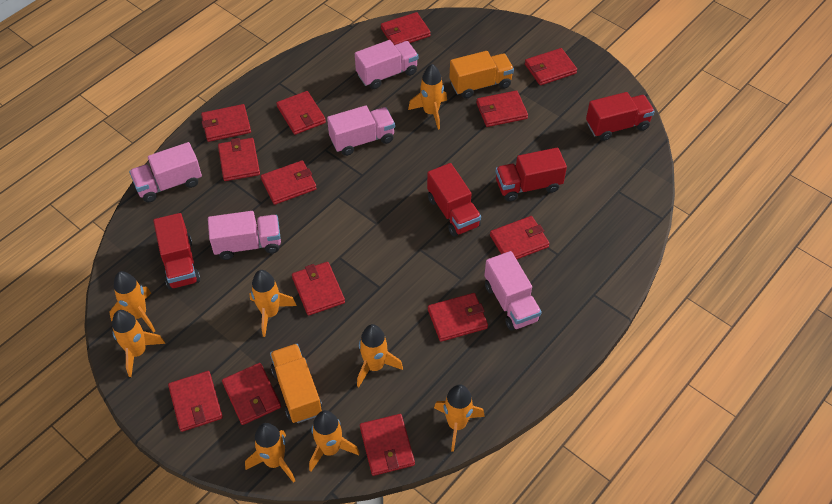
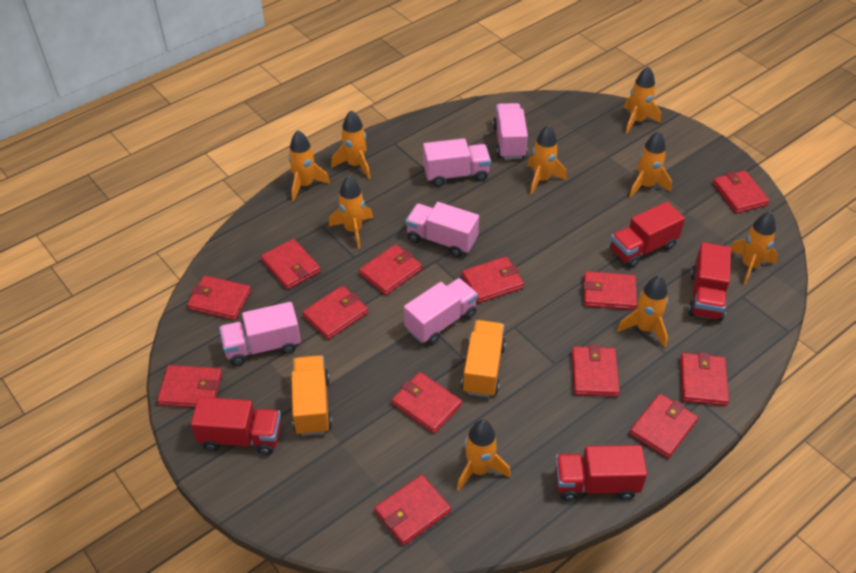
orange rocket: 8 -> 9

